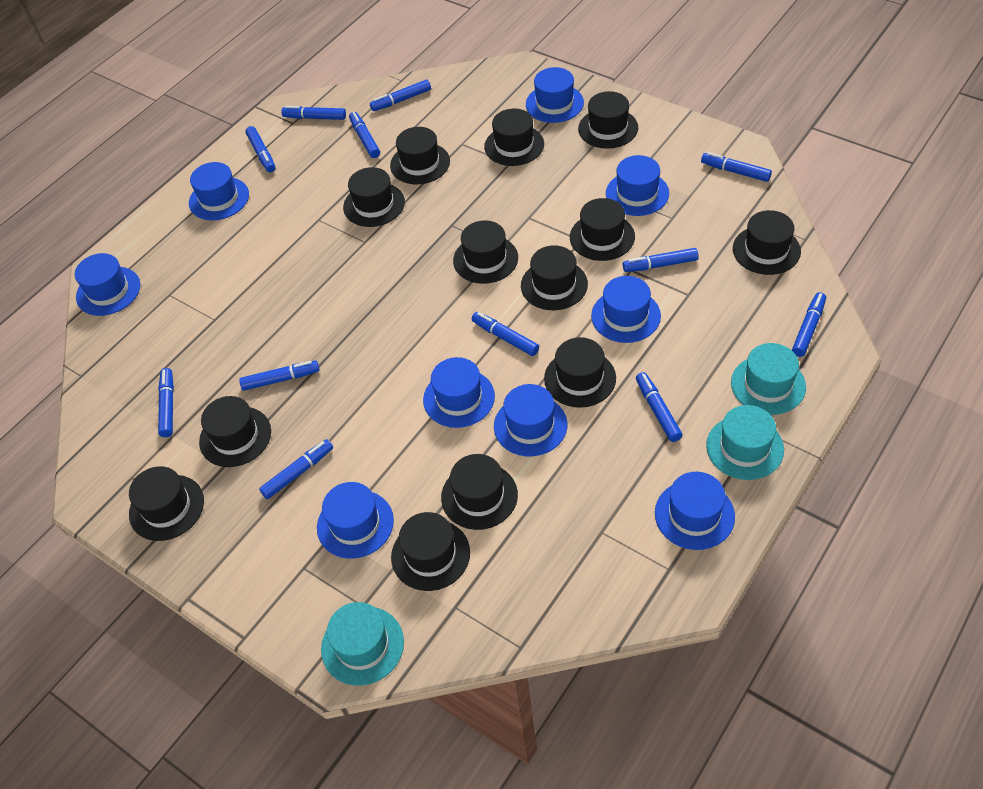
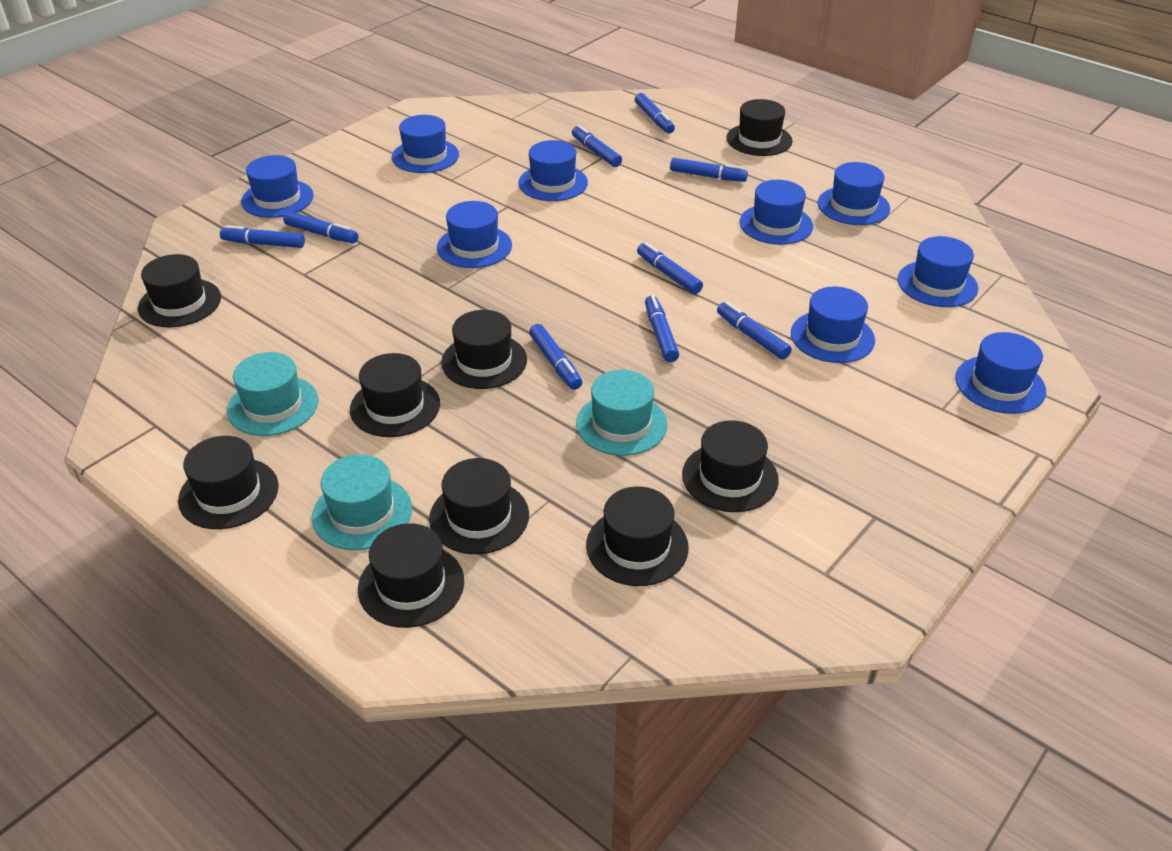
black hat: 13 -> 9
blue marker: 12 -> 9

